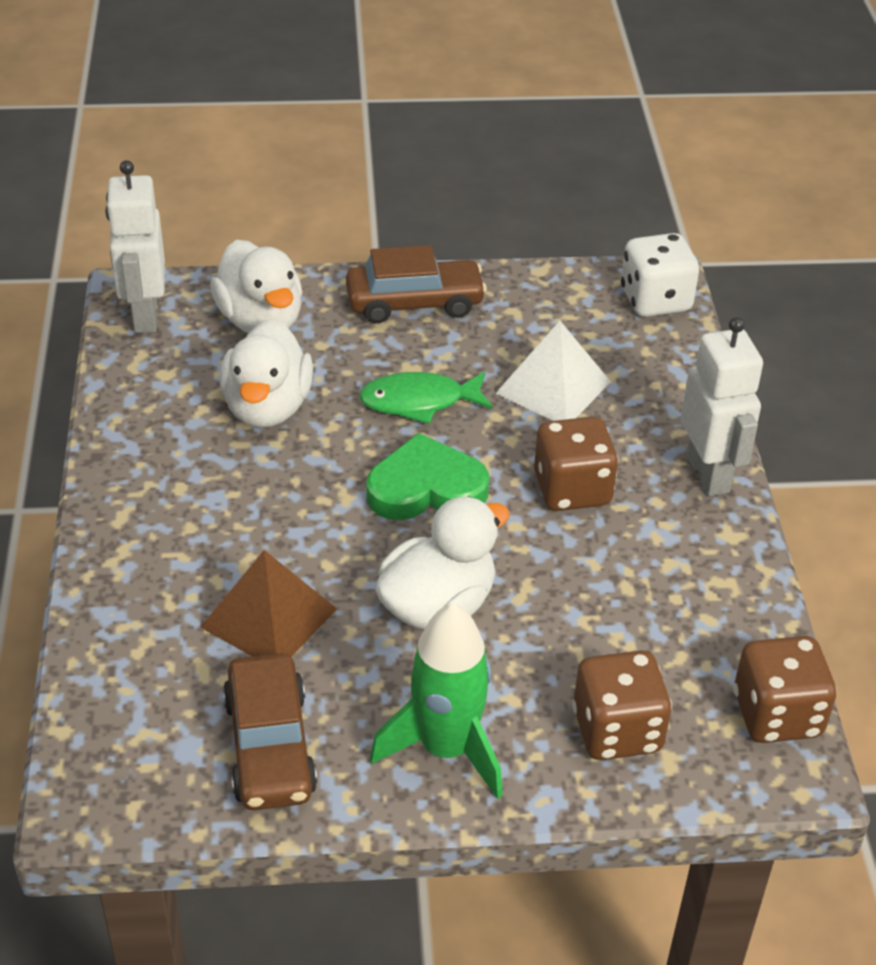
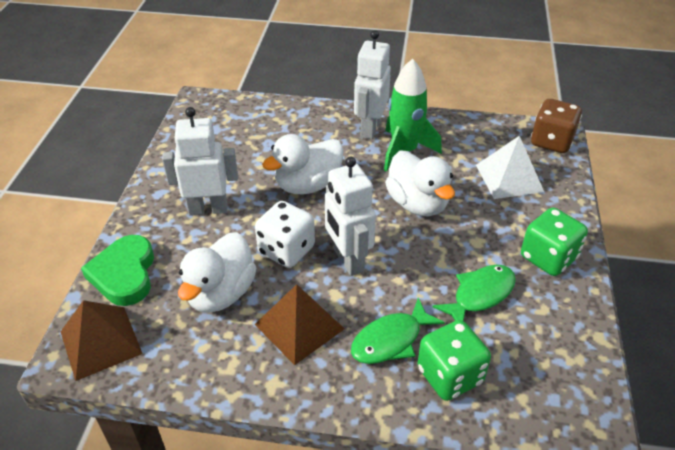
brown car: 2 -> 0
brown dice: 3 -> 1
brown pyramid: 1 -> 2
green dice: 0 -> 2
green fish: 1 -> 2
white robot: 2 -> 3

